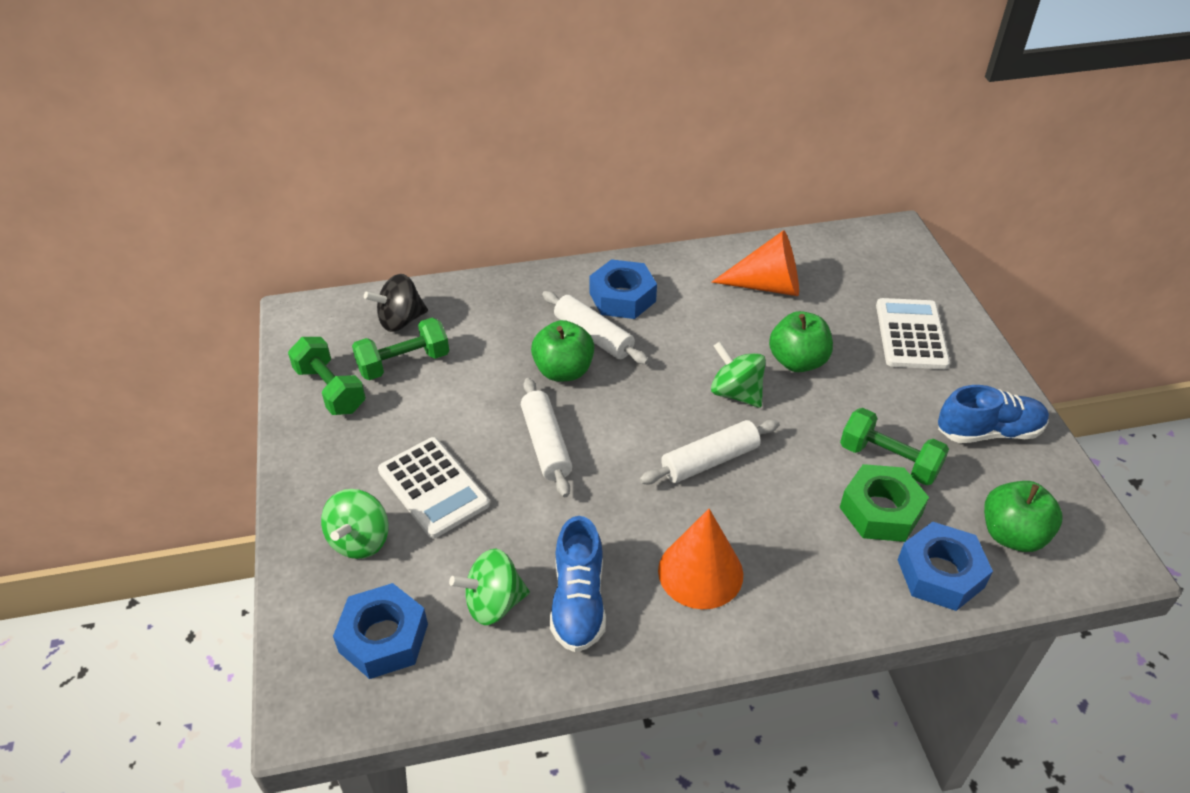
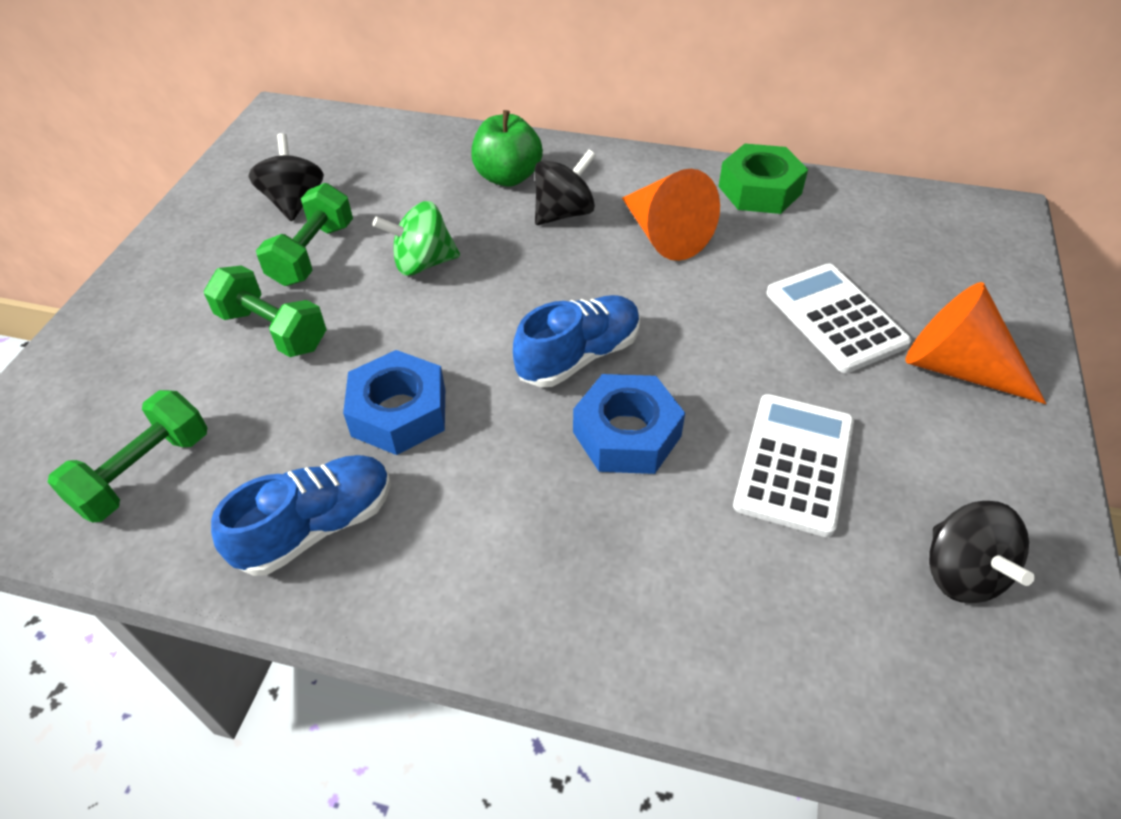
black spinning top: 1 -> 3
blue nut: 3 -> 2
green apple: 3 -> 1
green spinning top: 3 -> 1
white rolling pin: 3 -> 0

